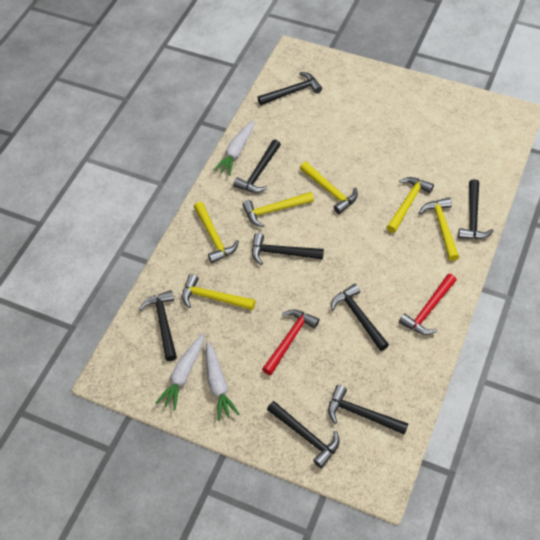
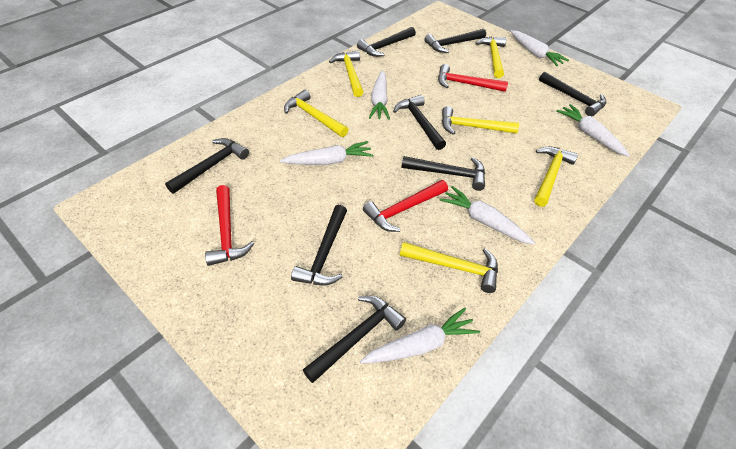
red hammer: 2 -> 3
white carrot: 3 -> 6

